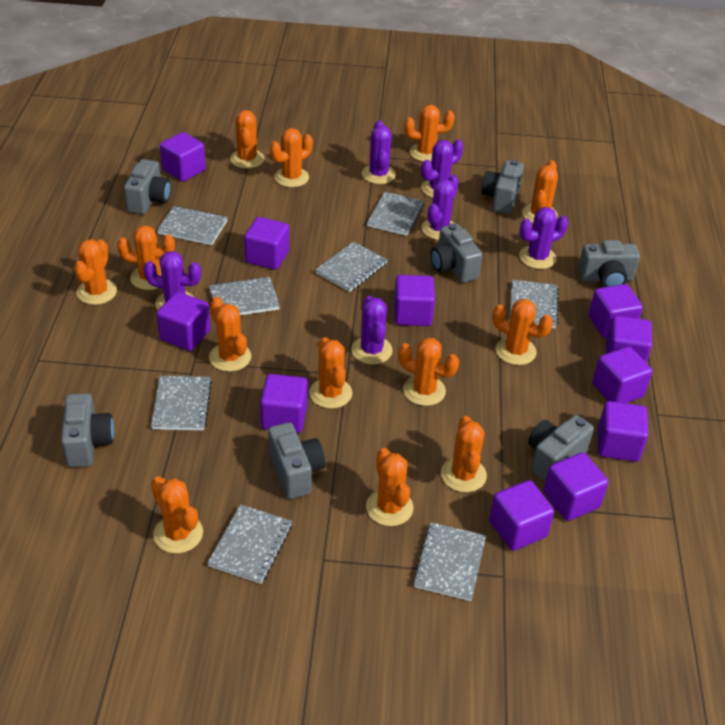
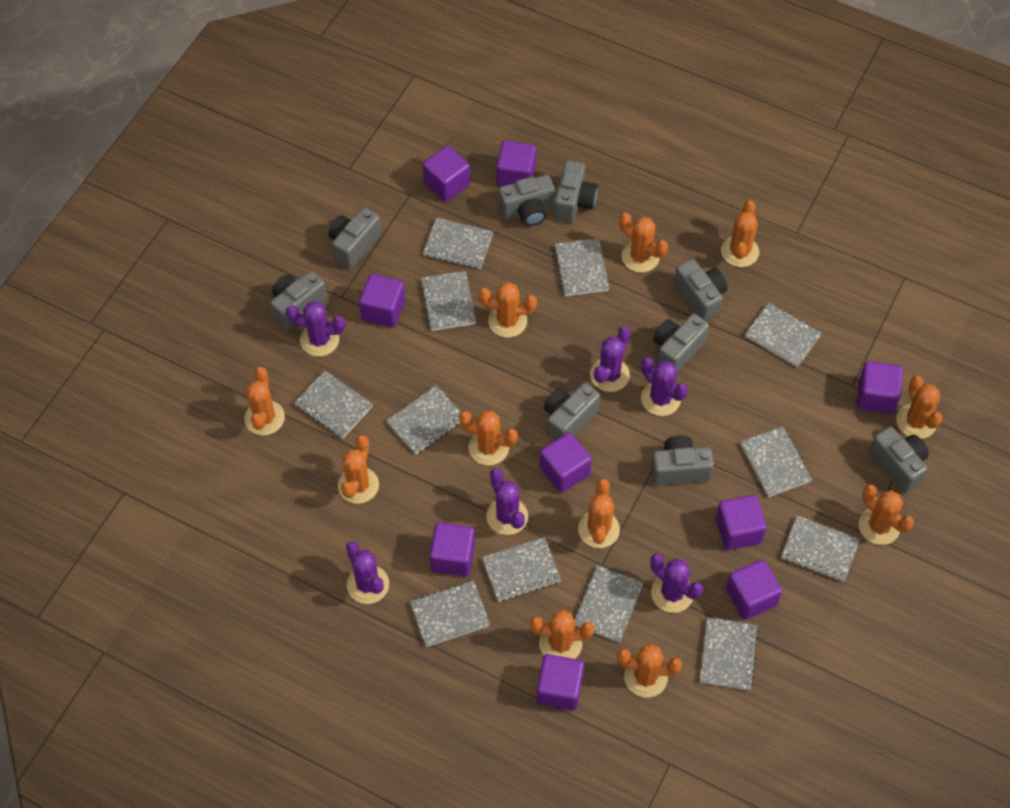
grey camera: 7 -> 9
grey notebook: 8 -> 12
orange cactus: 13 -> 11
purple cube: 11 -> 9

